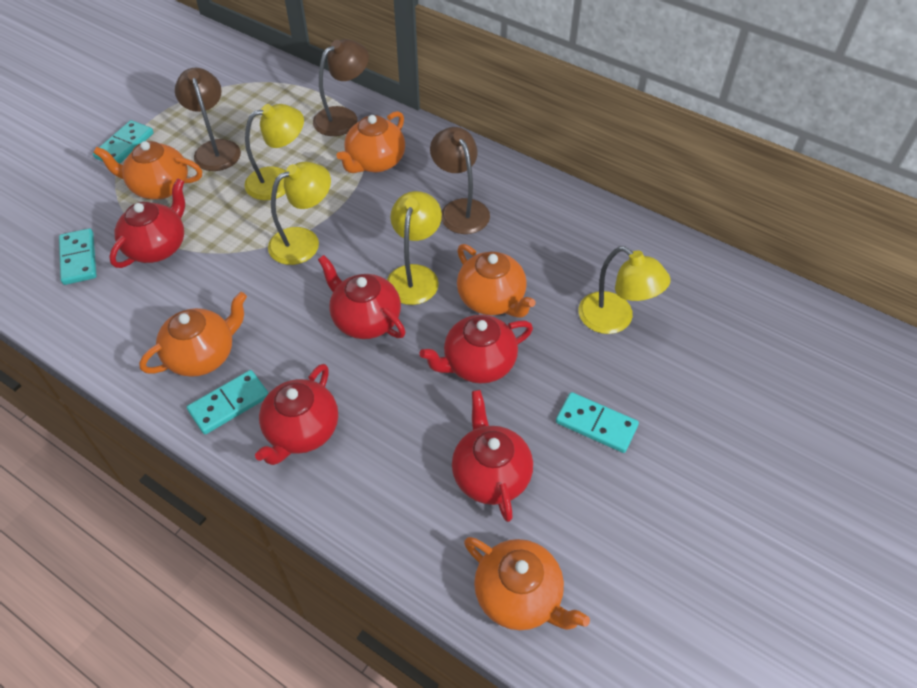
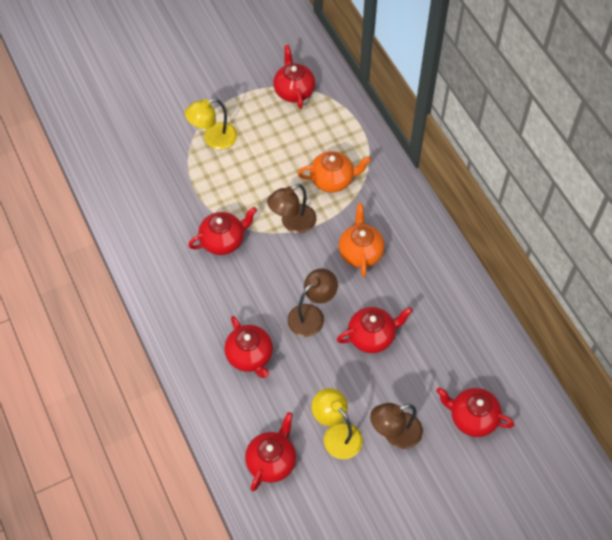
orange teapot: 5 -> 2
red teapot: 5 -> 6
turquoise domino: 4 -> 0
yellow lamp: 4 -> 2

